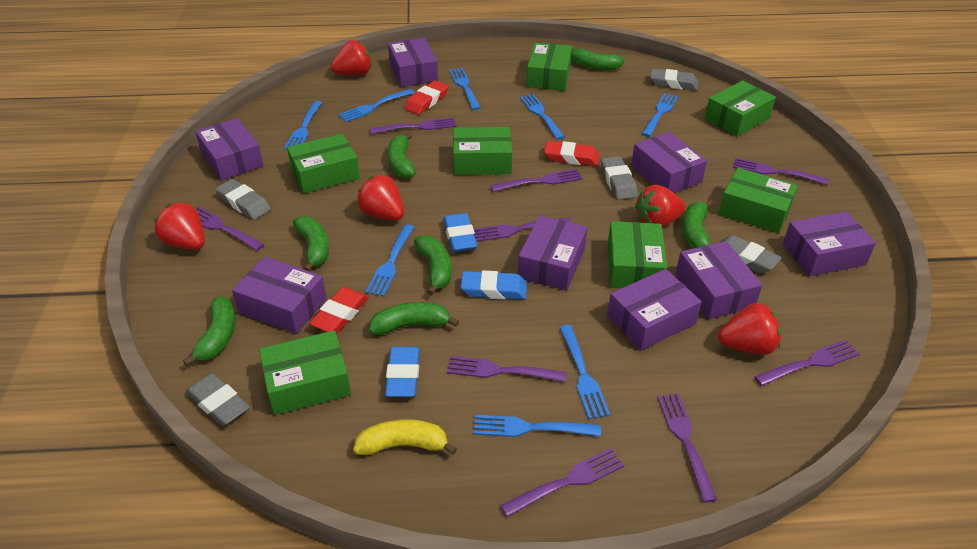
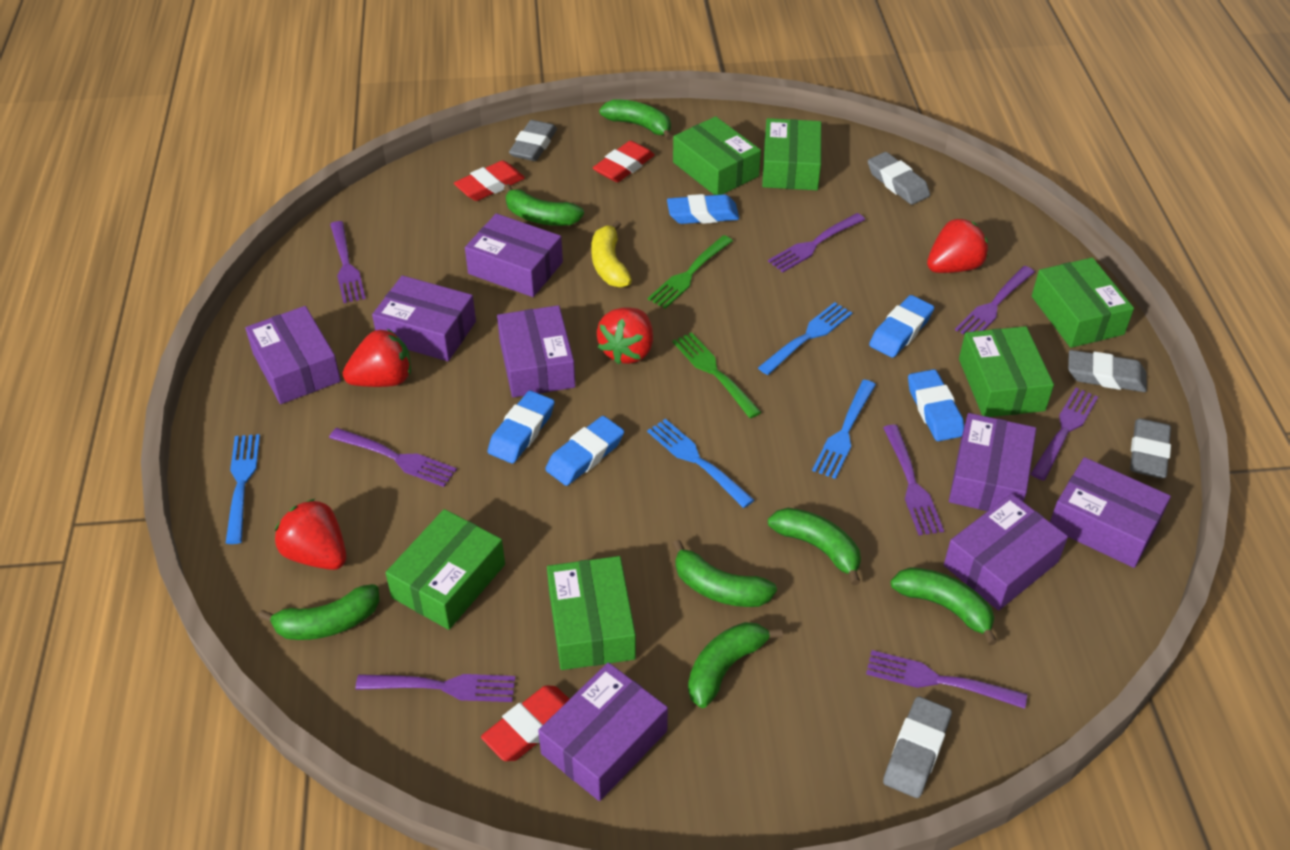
blue eraser: 3 -> 5
blue fork: 8 -> 4
green box: 7 -> 6
green fork: 0 -> 2
purple fork: 9 -> 8
red strawberry: 5 -> 4

